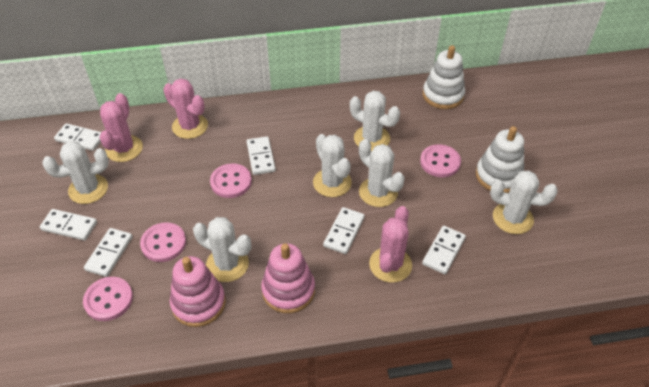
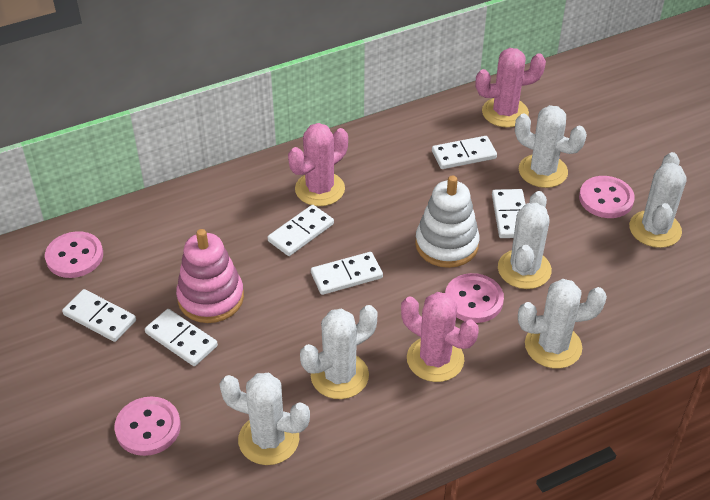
pink stacking toy: 2 -> 1
white stacking toy: 2 -> 1

